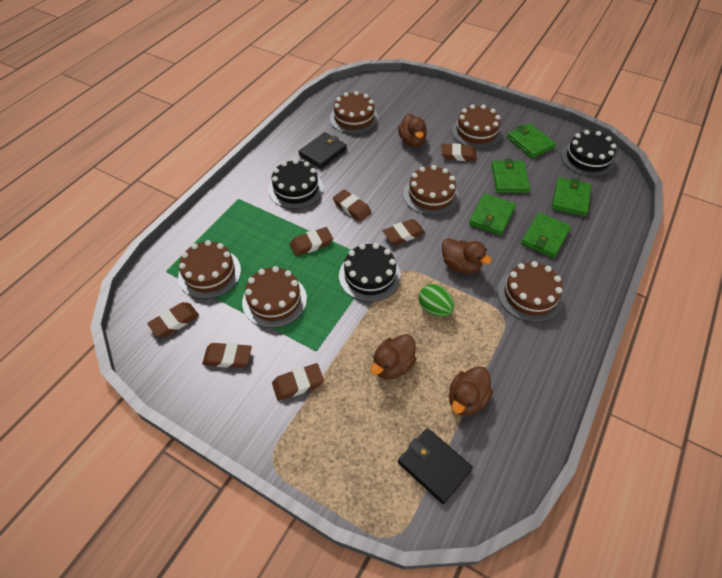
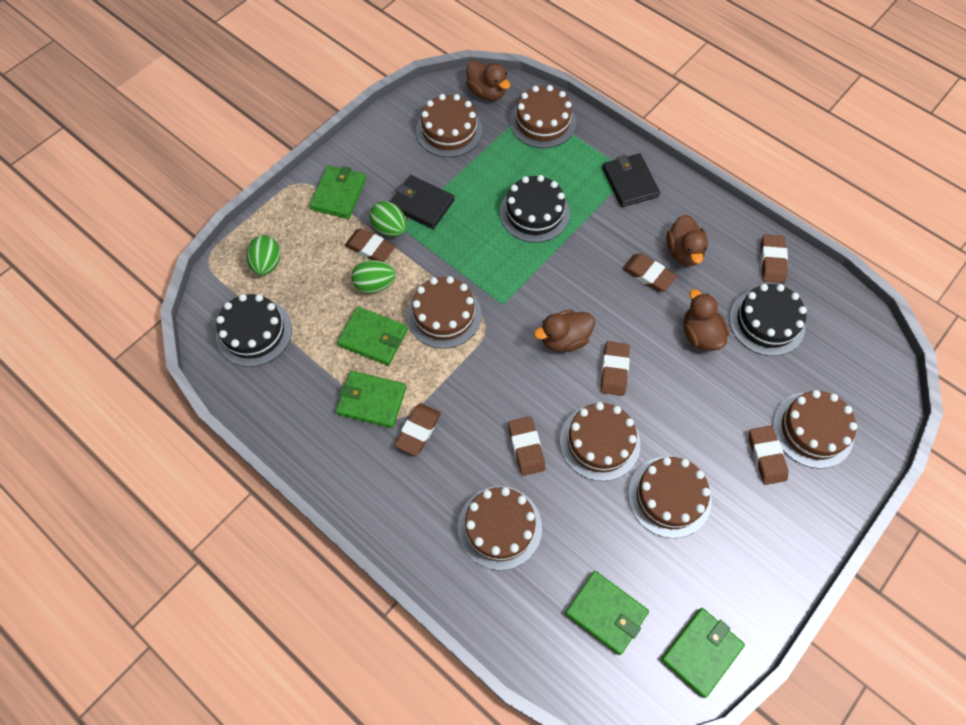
brown cake: 6 -> 7
green egg: 1 -> 3

